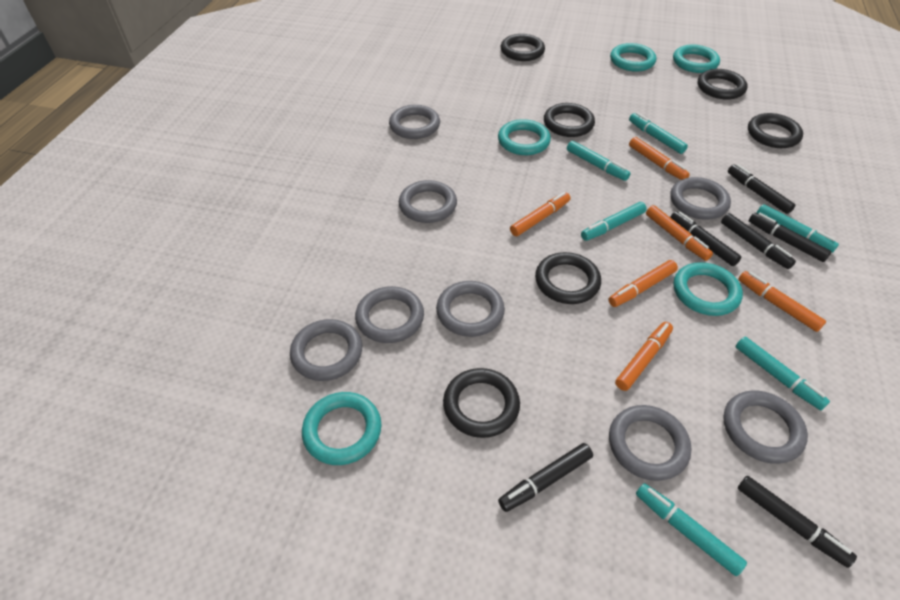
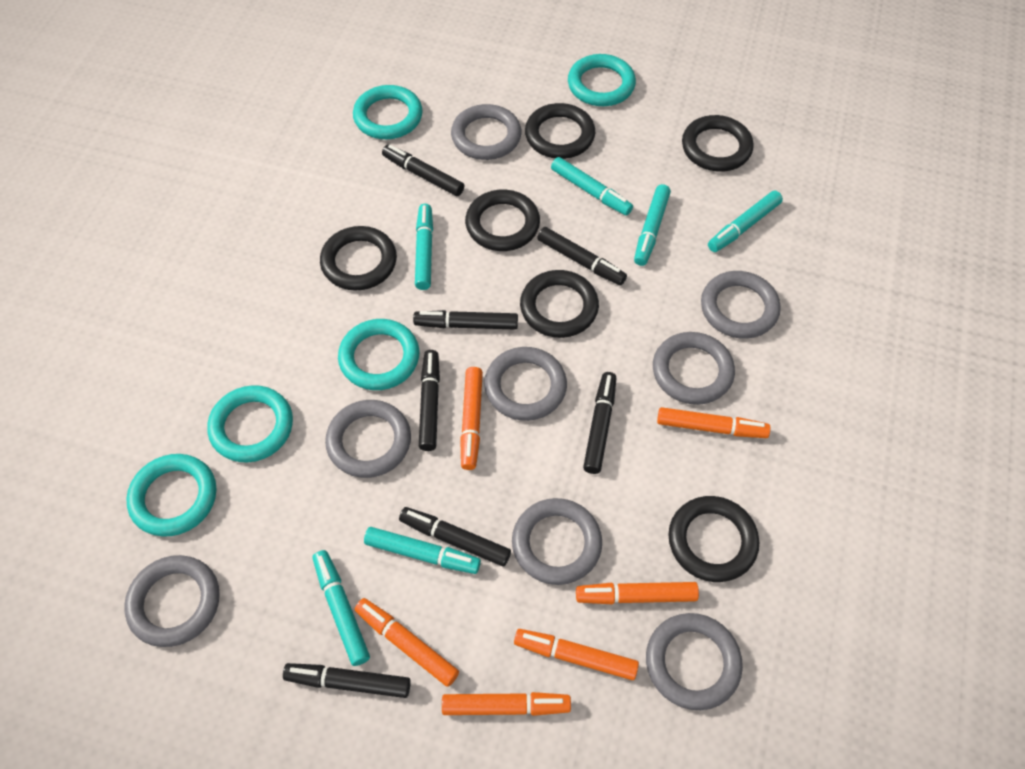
black marker: 6 -> 7

